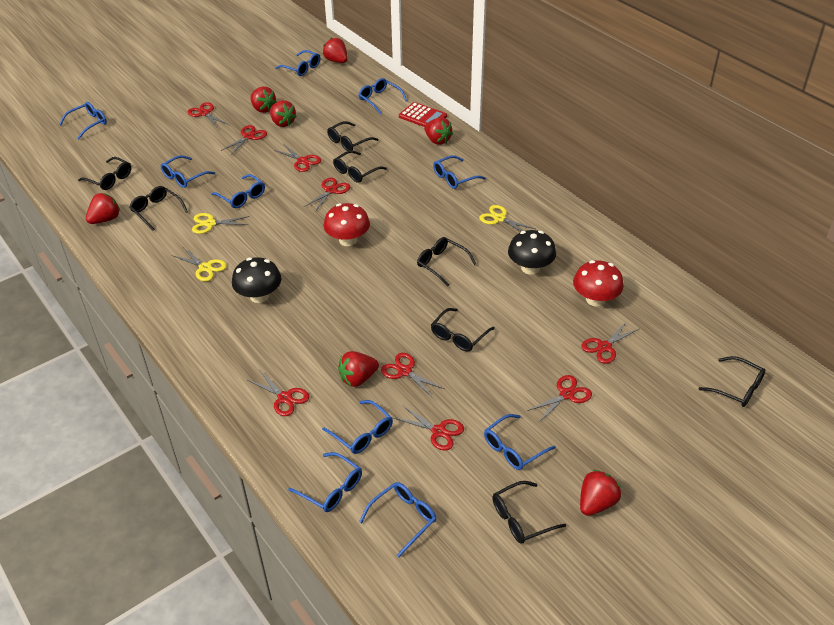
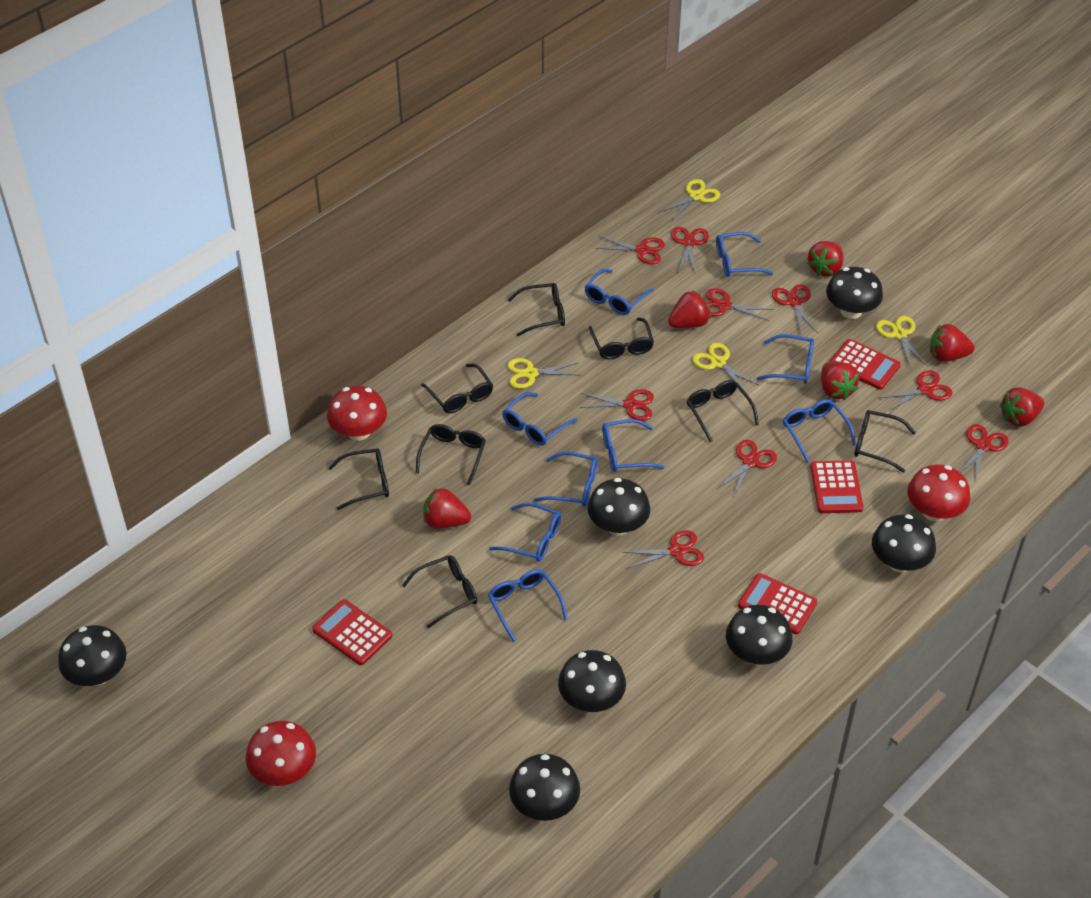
black mushroom: 2 -> 7
blue glasses: 10 -> 9
red calculator: 1 -> 4
red mushroom: 2 -> 3
red strawberry: 7 -> 6
yellow scissors: 3 -> 4

